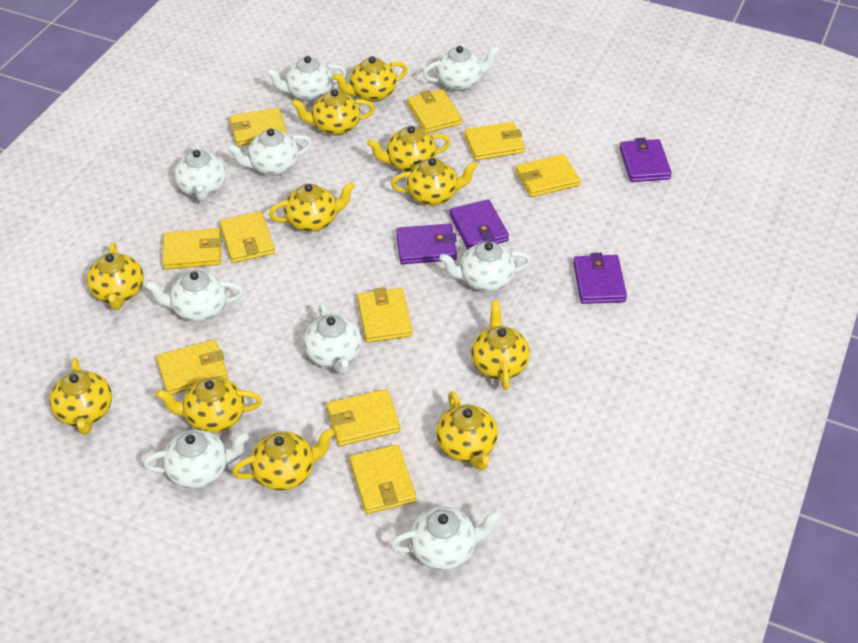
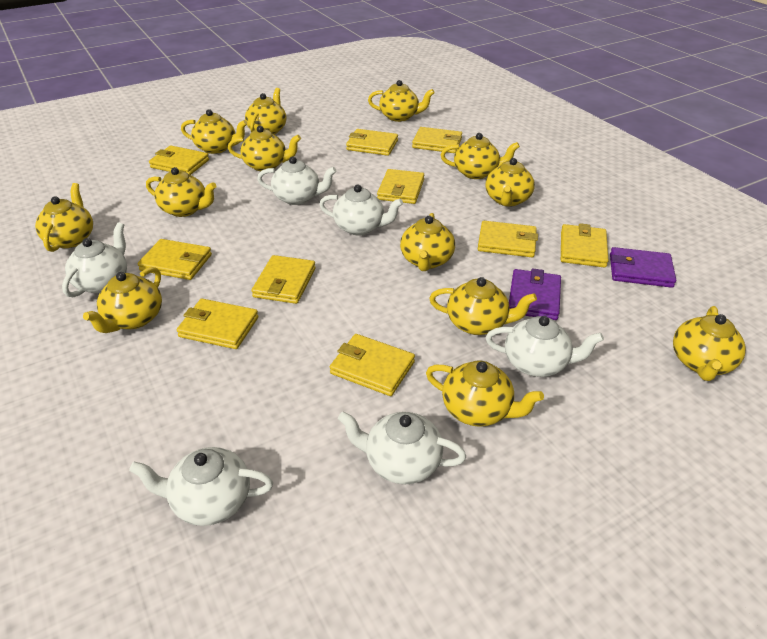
purple wallet: 4 -> 2
white teapot: 9 -> 6
yellow teapot: 11 -> 13

